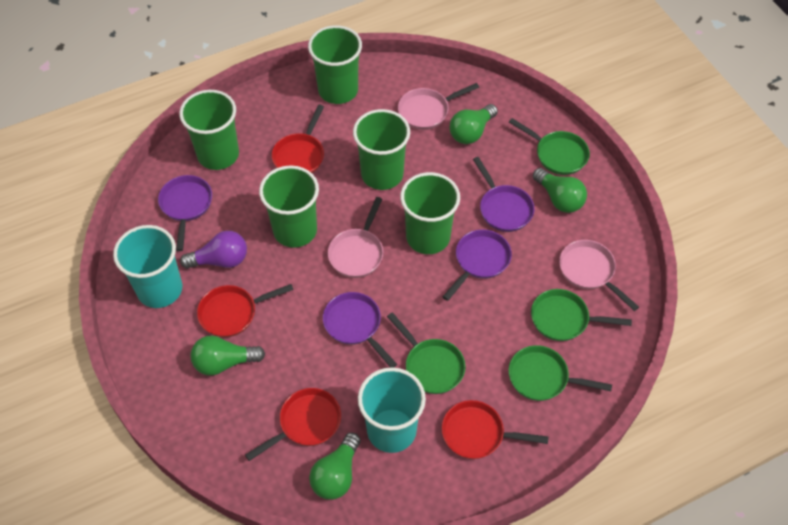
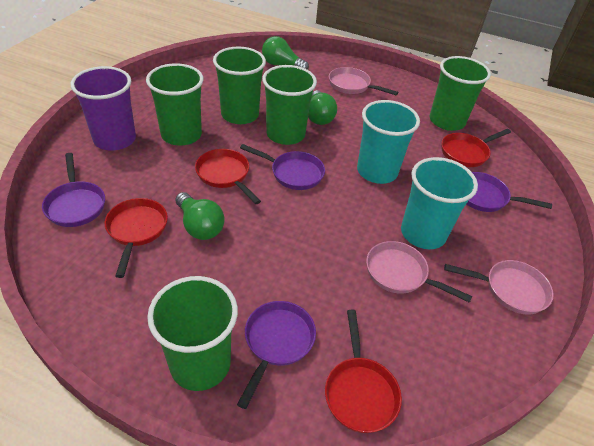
green light bulb: 4 -> 3
green pan: 4 -> 0
purple cup: 0 -> 1
purple light bulb: 1 -> 0

